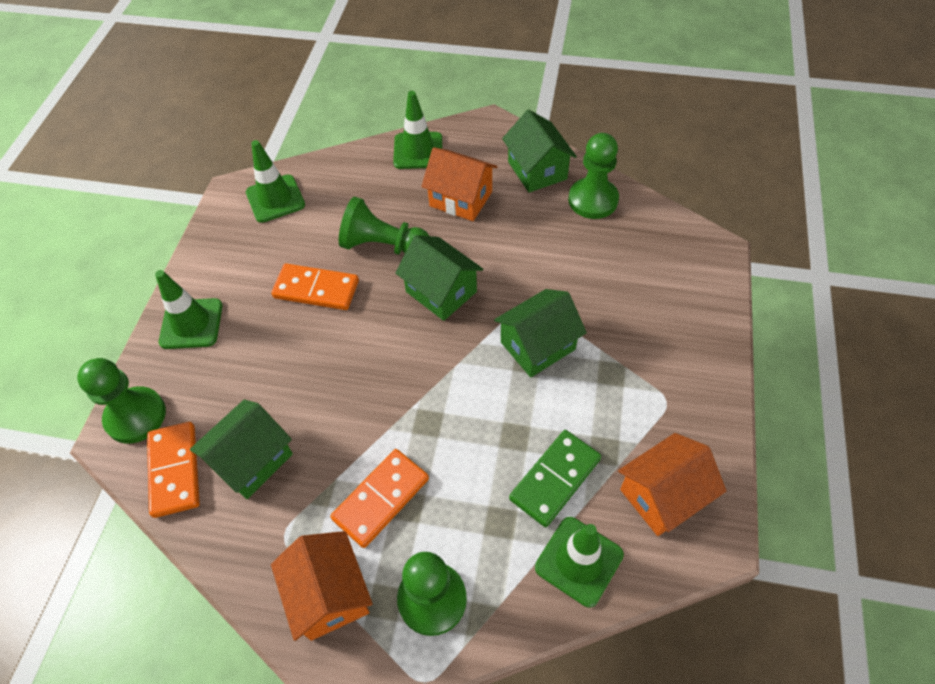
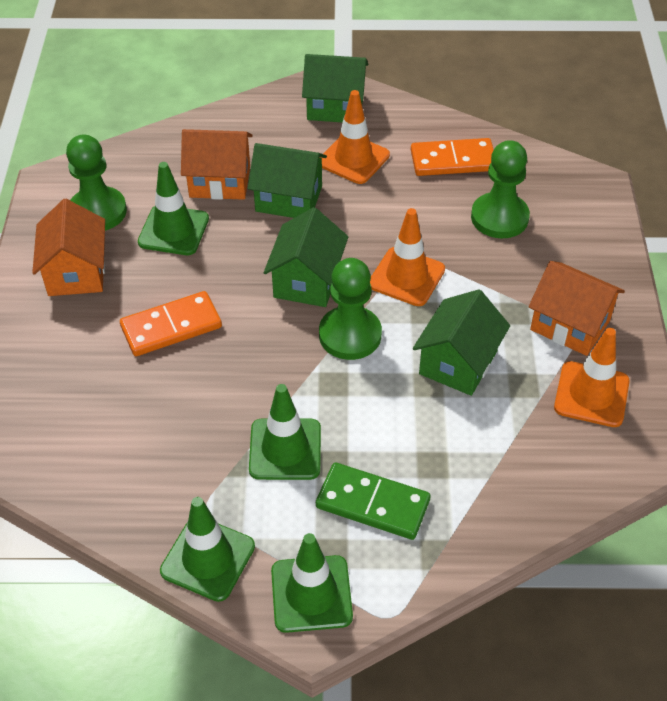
green pawn: 4 -> 3
orange domino: 3 -> 2
orange traffic cone: 0 -> 3

